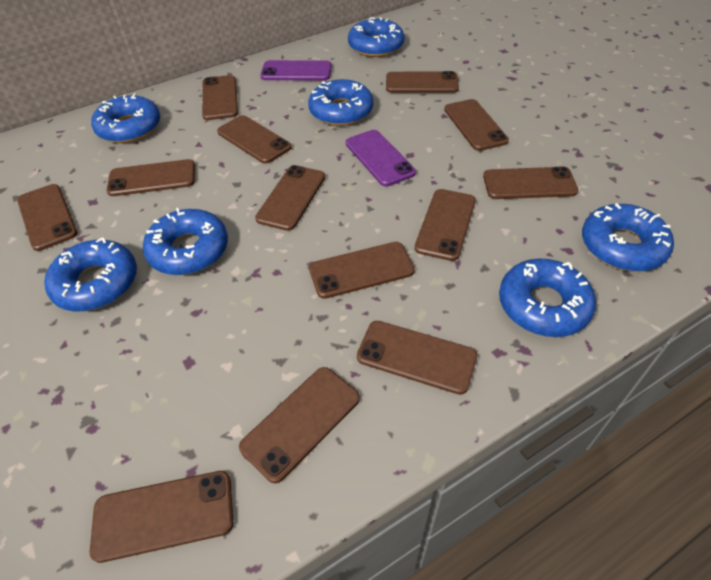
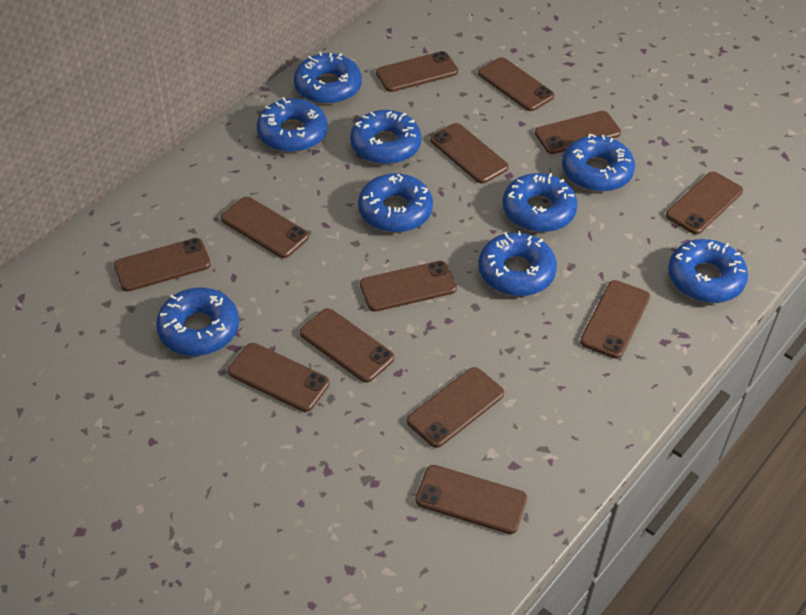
blue donut: 7 -> 9
purple phone: 2 -> 0

